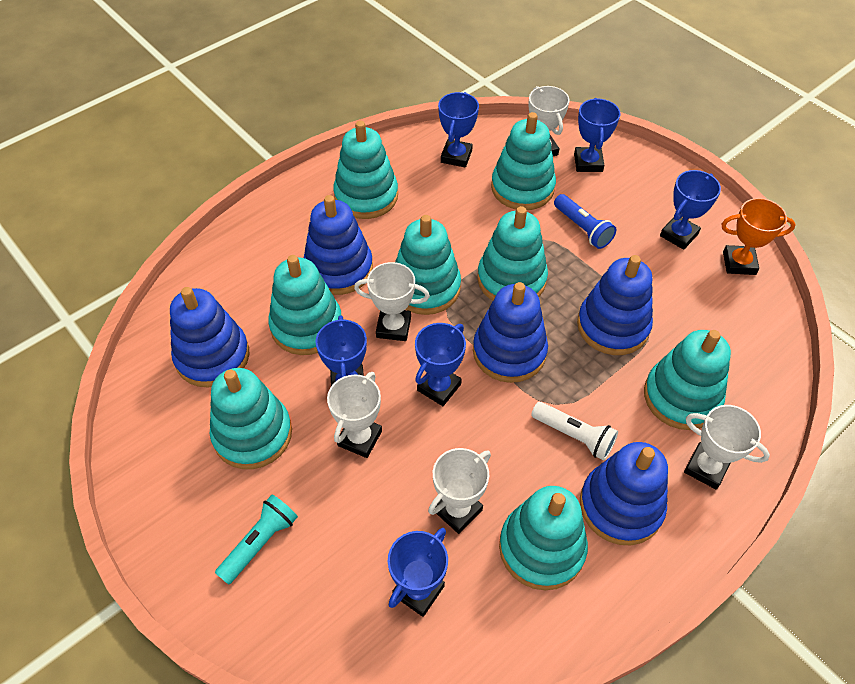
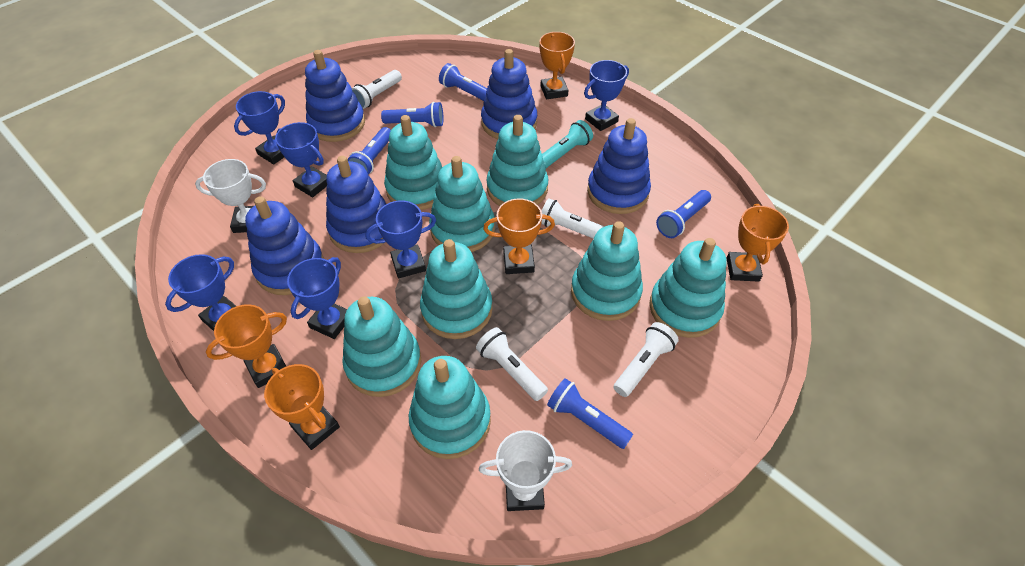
blue flashlight: 1 -> 5
orange trophy: 1 -> 5
white flashlight: 1 -> 4
white trophy: 5 -> 2

